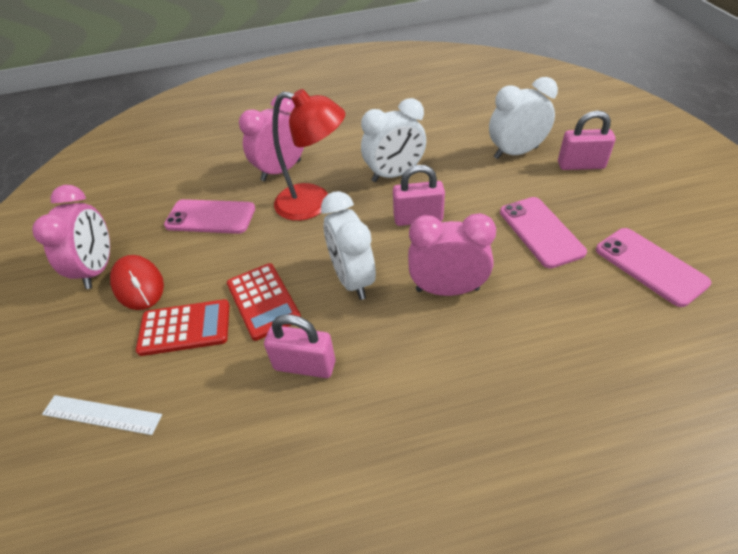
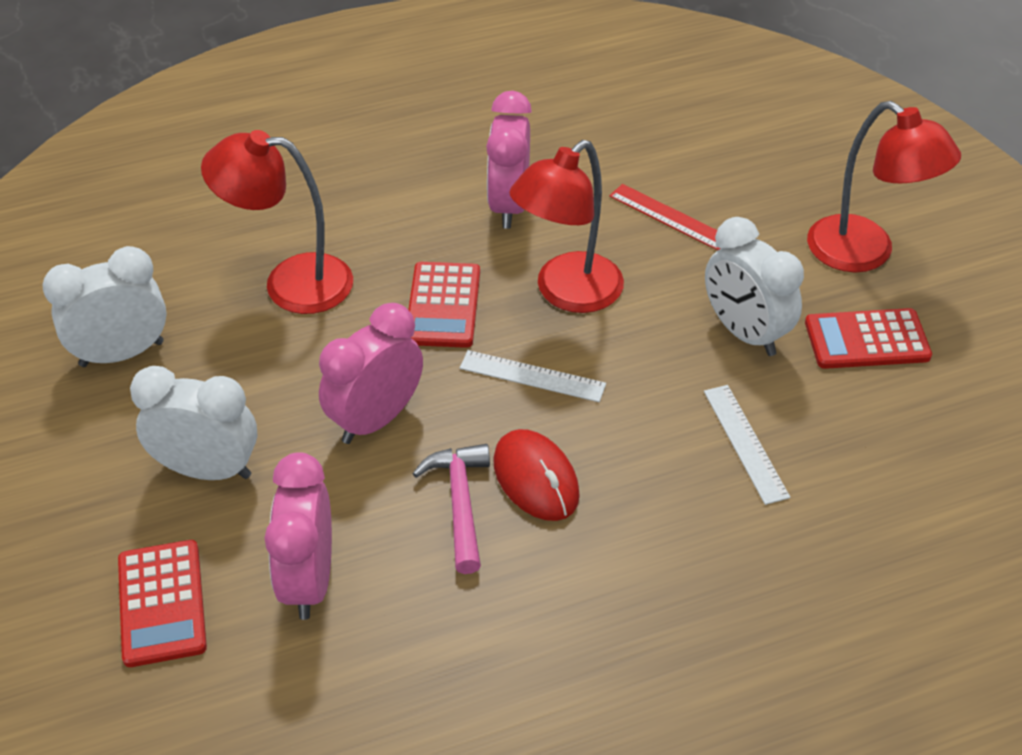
pink hammer: 0 -> 1
pink padlock: 3 -> 0
pink phone: 3 -> 0
red calculator: 2 -> 3
red lamp: 1 -> 3
red ruler: 0 -> 1
white ruler: 1 -> 2

